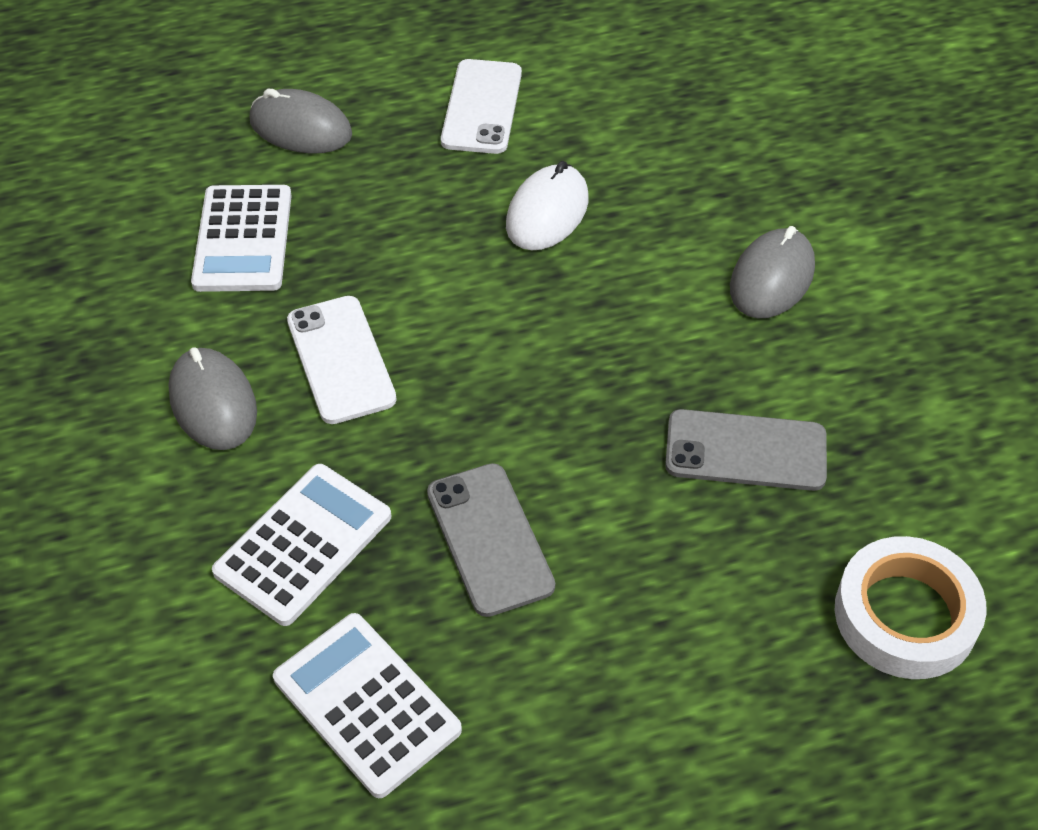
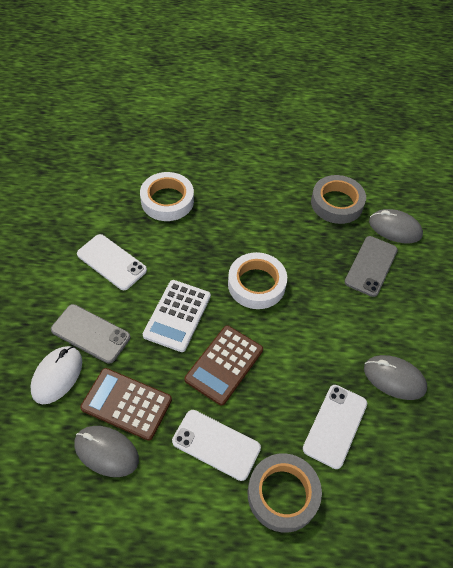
brown calculator: 0 -> 2
grey tape: 0 -> 2
white calculator: 3 -> 1
white phone: 2 -> 3
white tape: 1 -> 2

